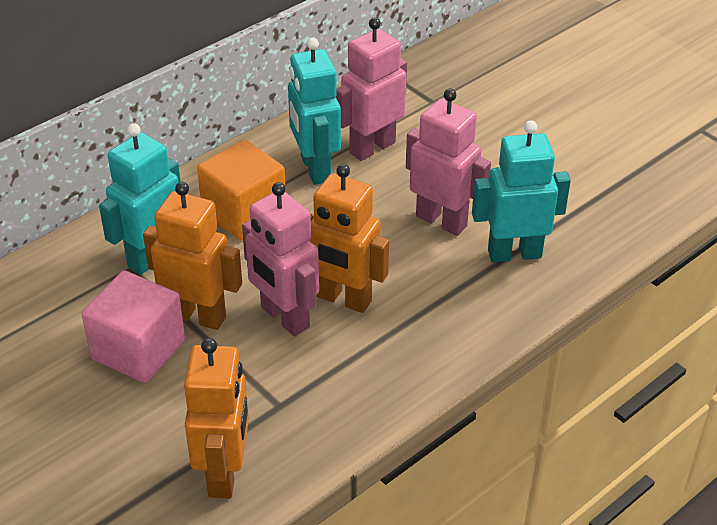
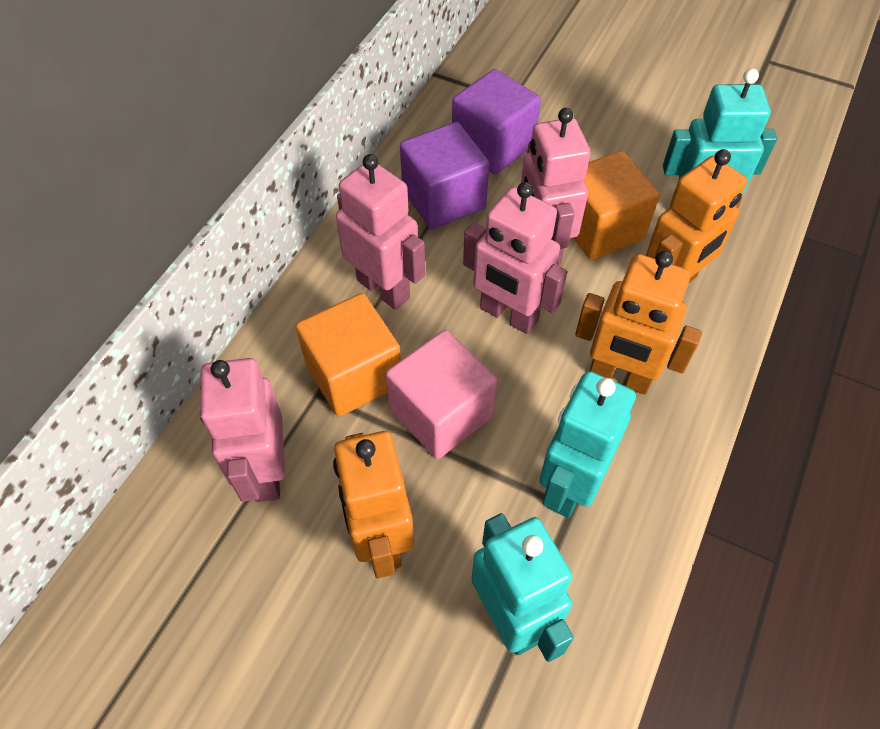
orange cube: 1 -> 2
pink robot: 3 -> 4
purple cube: 0 -> 2

